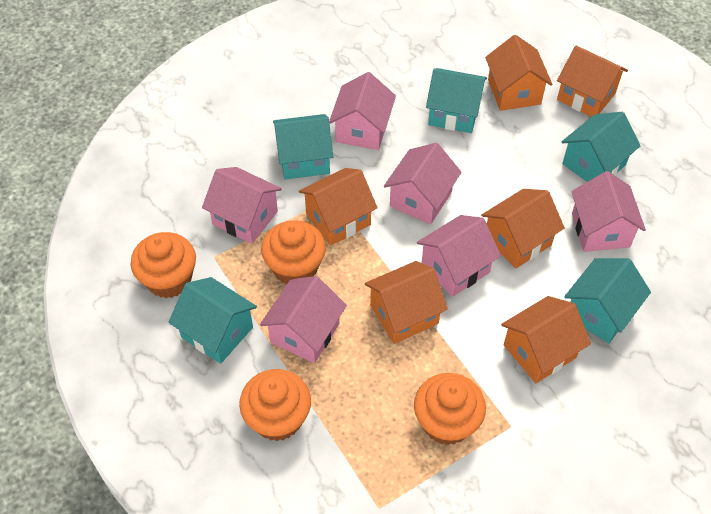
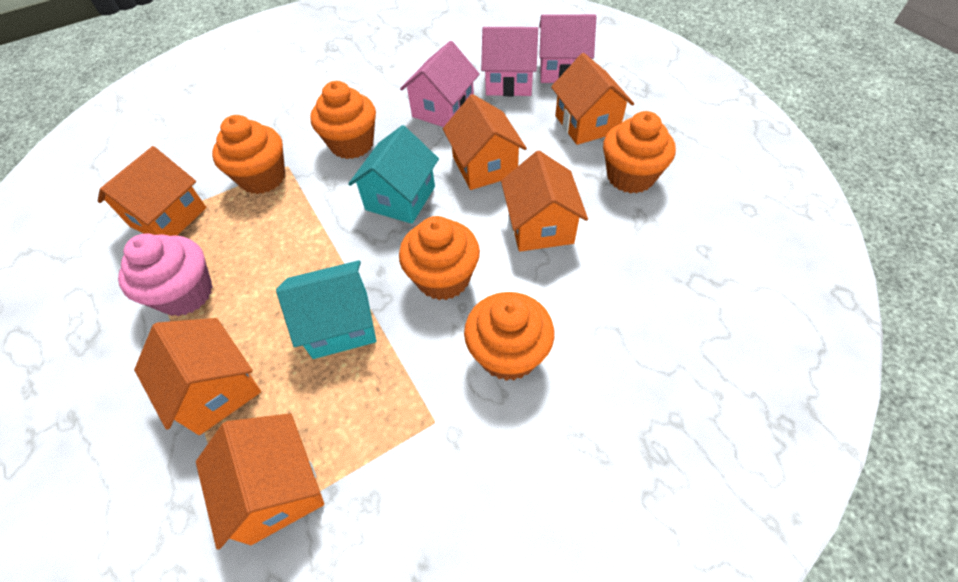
orange cupcake: 4 -> 5
pink cupcake: 0 -> 1
pink house: 6 -> 3
turquoise house: 5 -> 2

